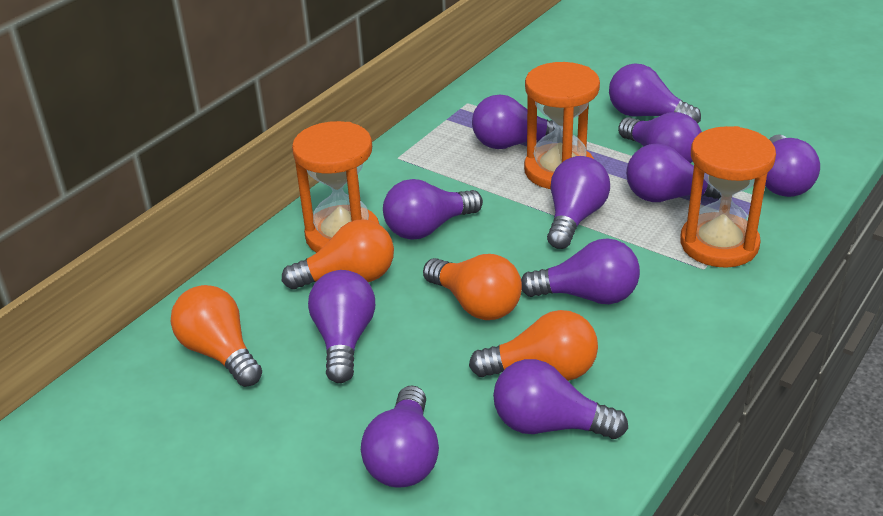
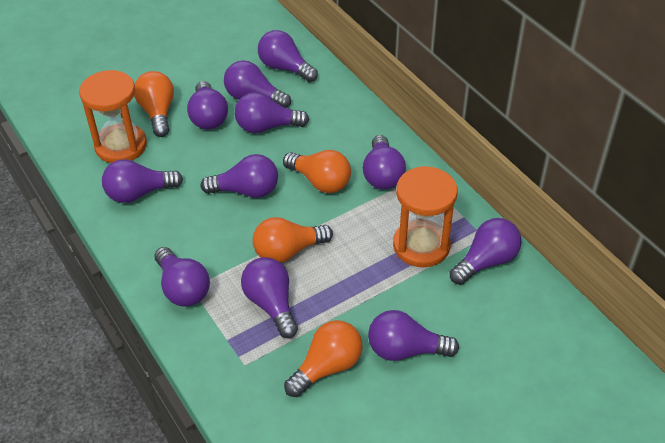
orange hourglass: 3 -> 2

